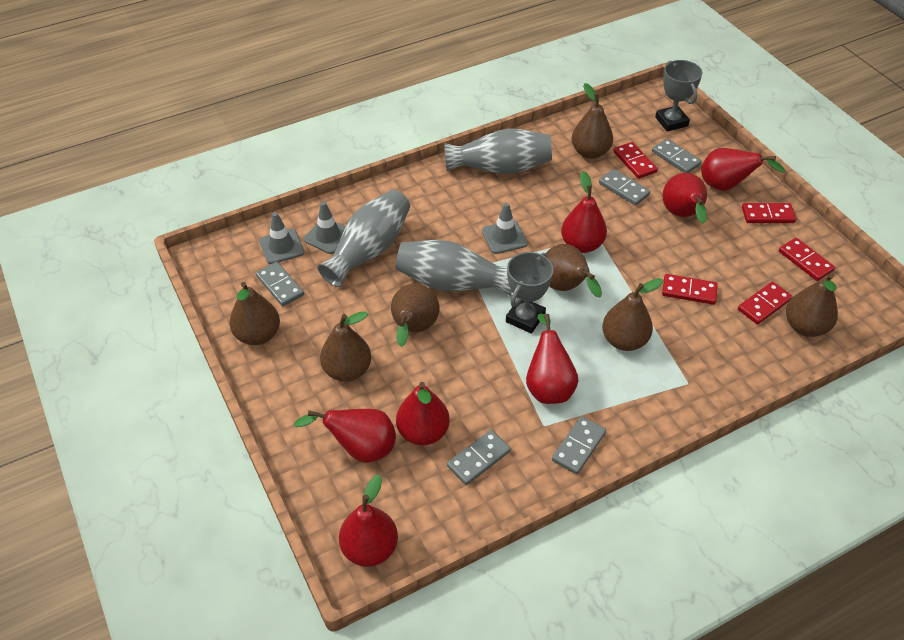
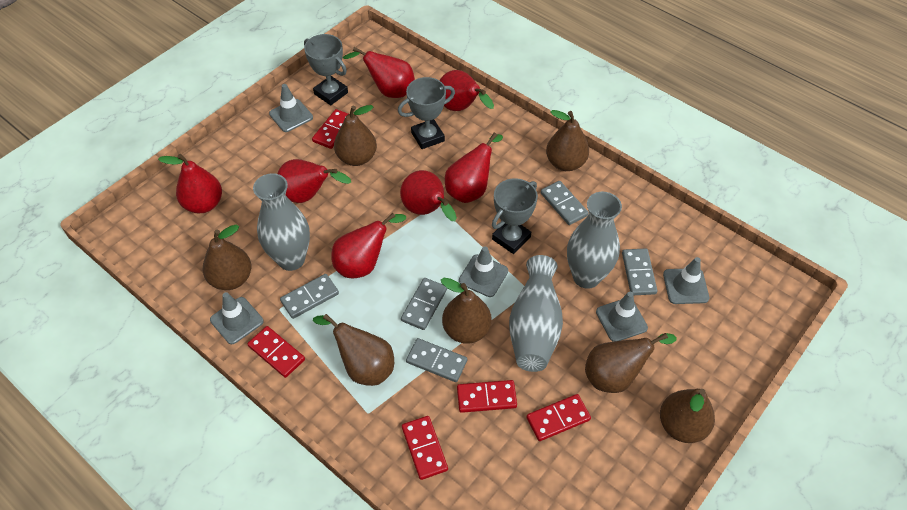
grey traffic cone: 3 -> 5
grey trophy: 2 -> 3

